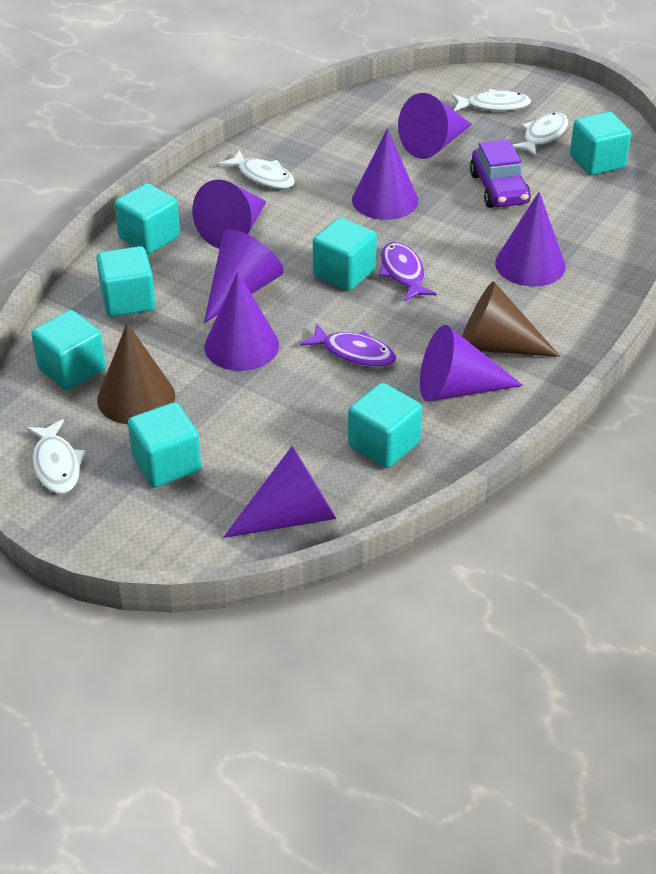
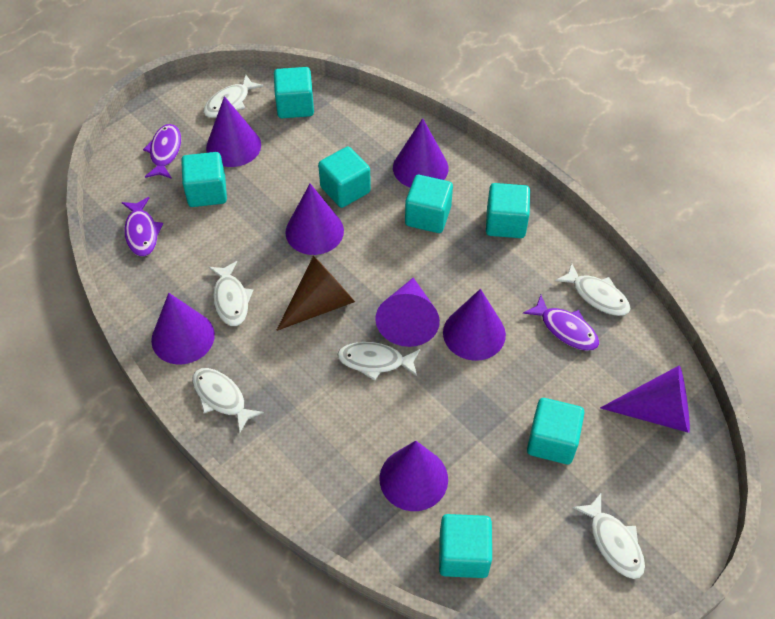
brown cone: 2 -> 1
purple car: 1 -> 0
purple fish: 2 -> 3
white fish: 4 -> 6

